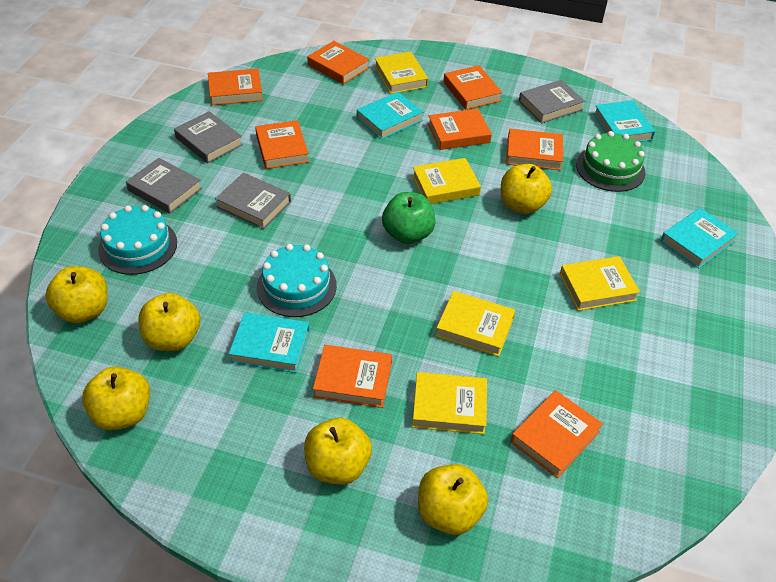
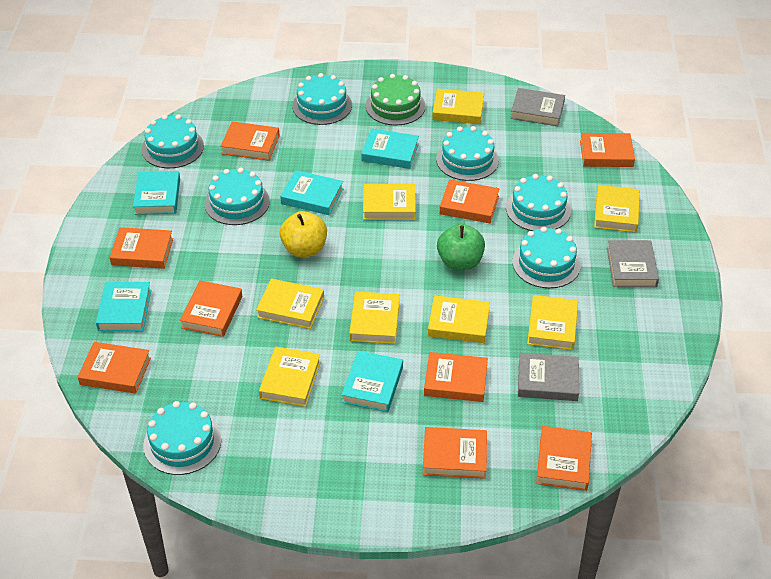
grey book: 4 -> 3
orange book: 8 -> 9
turquoise book: 4 -> 5
turquoise cake: 2 -> 7
yellow apple: 6 -> 1
yellow book: 5 -> 8

